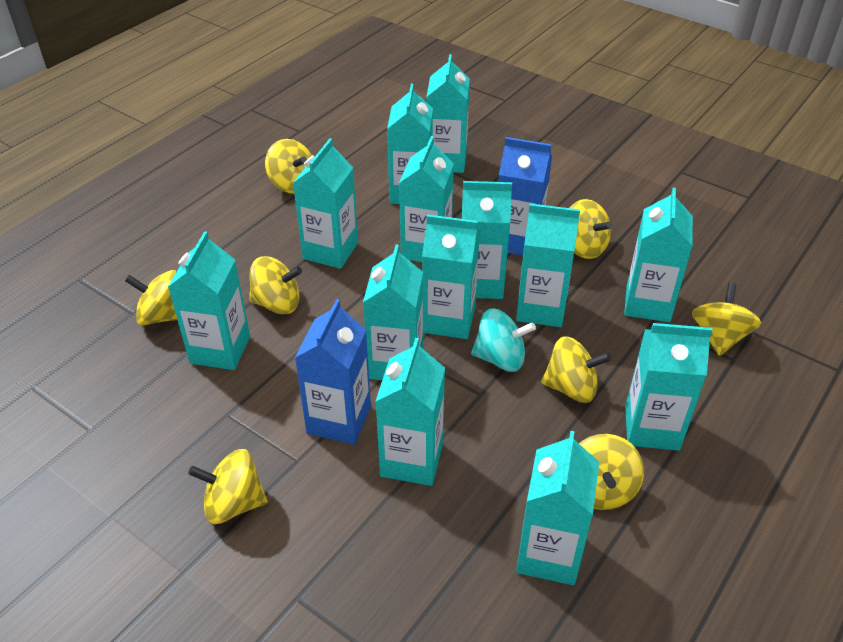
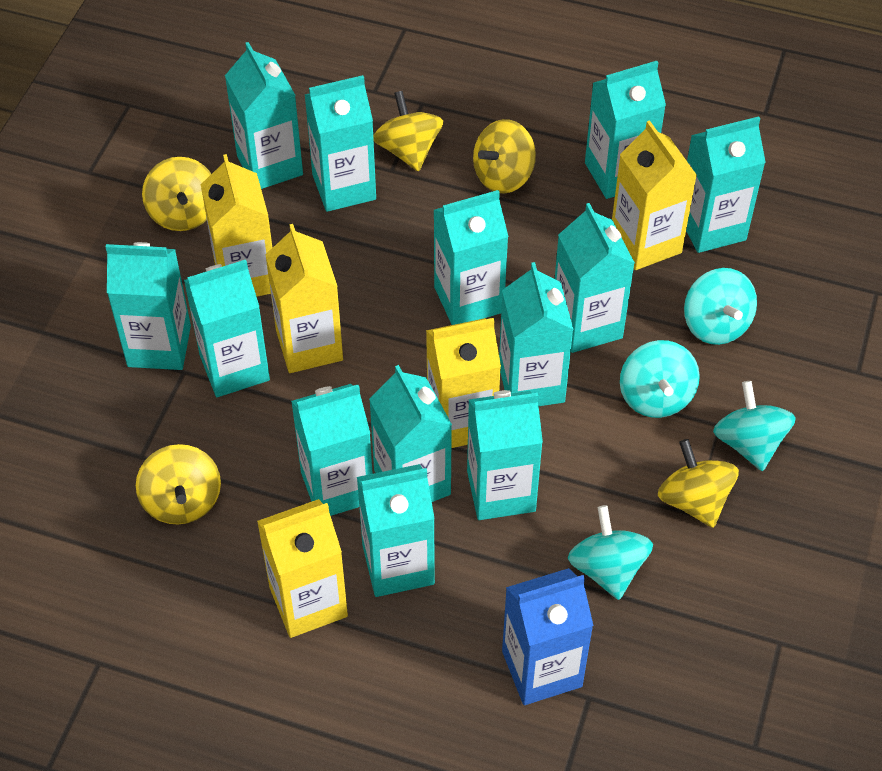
blue carton: 2 -> 1
turquoise spinning top: 1 -> 4
yellow carton: 0 -> 5
yellow spinning top: 8 -> 5

